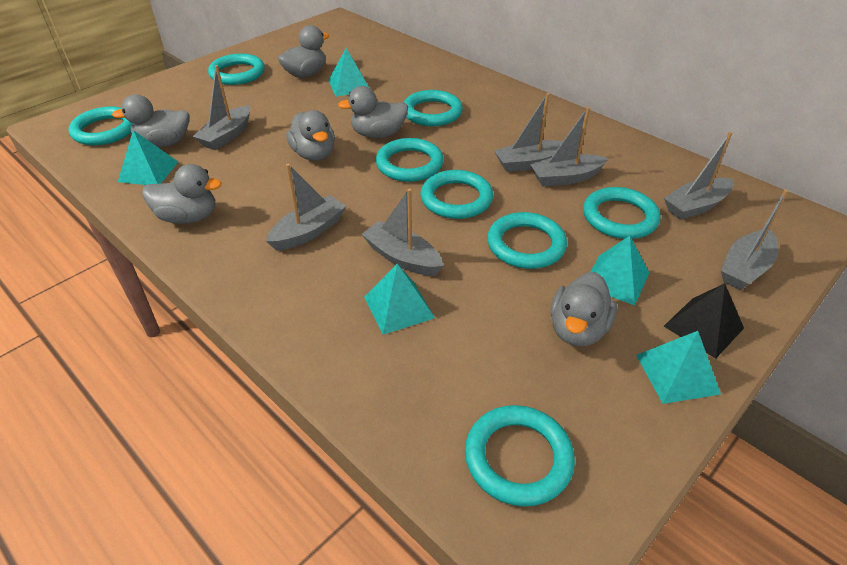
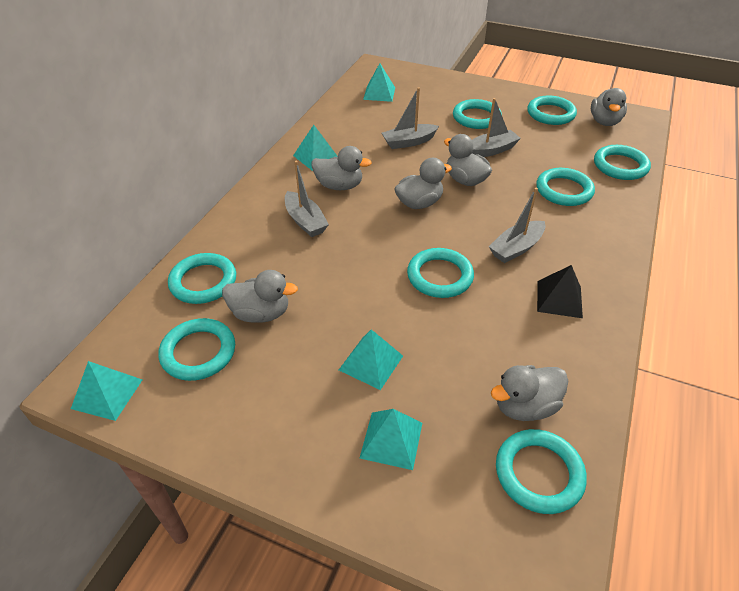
grey boat: 7 -> 4

